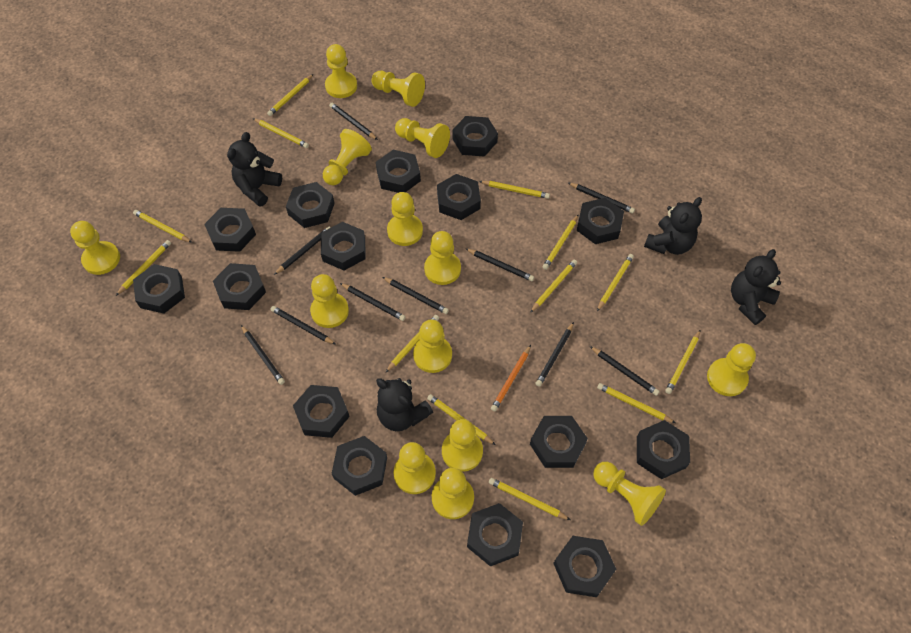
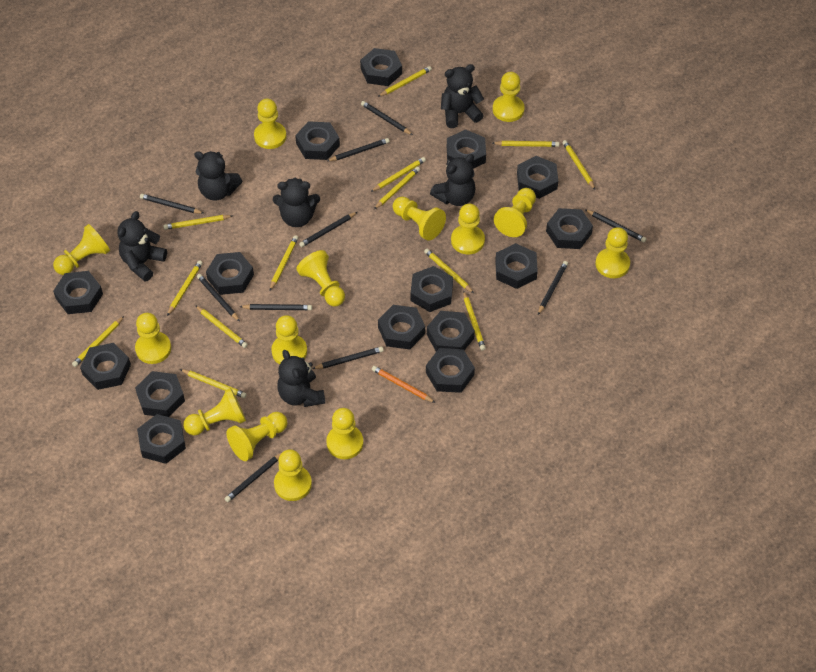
black teddy bear: 4 -> 6

